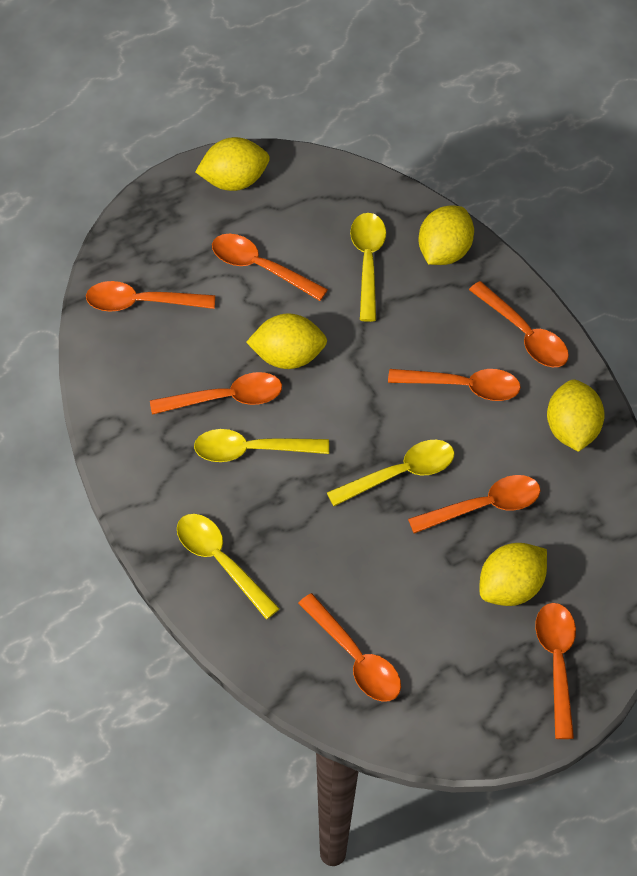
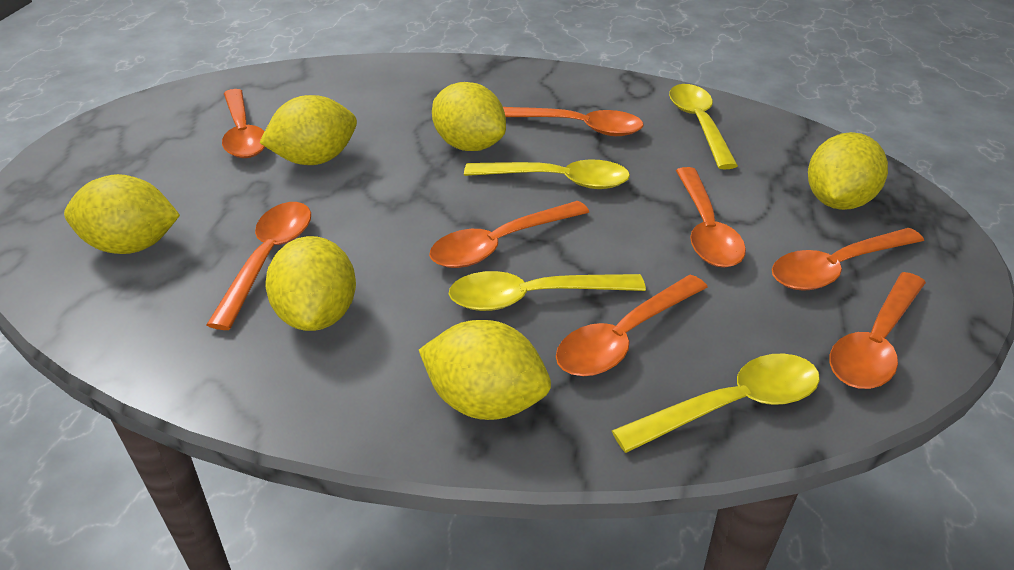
yellow lemon: 5 -> 6

